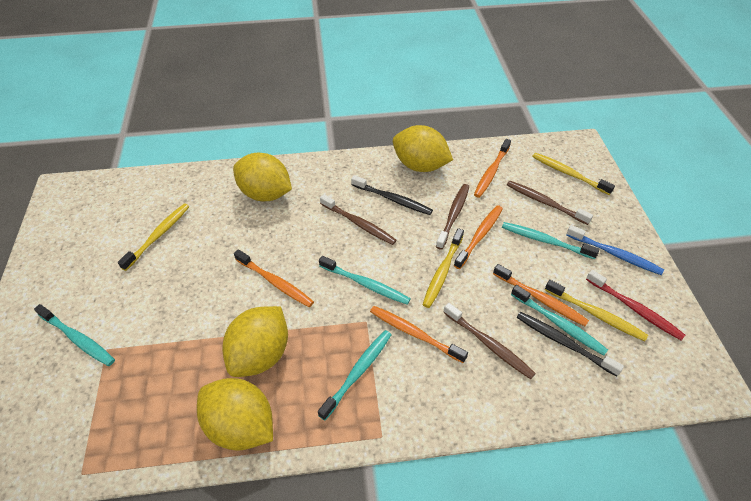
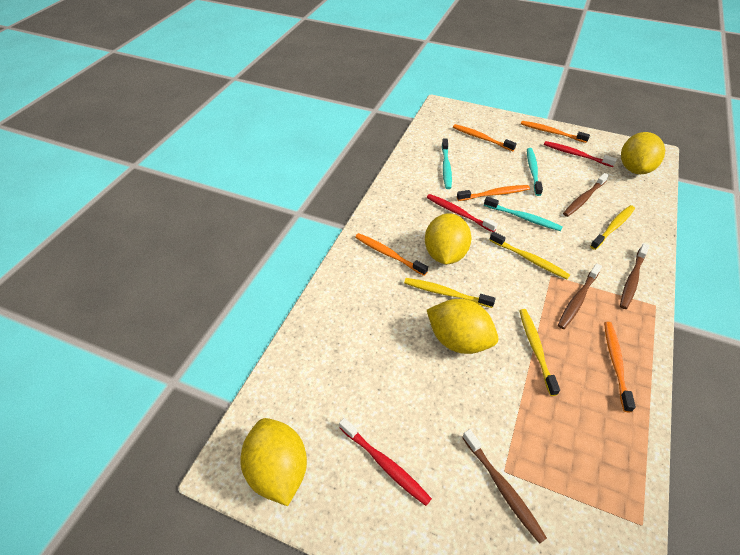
black toothbrush: 2 -> 0
blue toothbrush: 1 -> 0
red toothbrush: 1 -> 3
turquoise toothbrush: 5 -> 3

